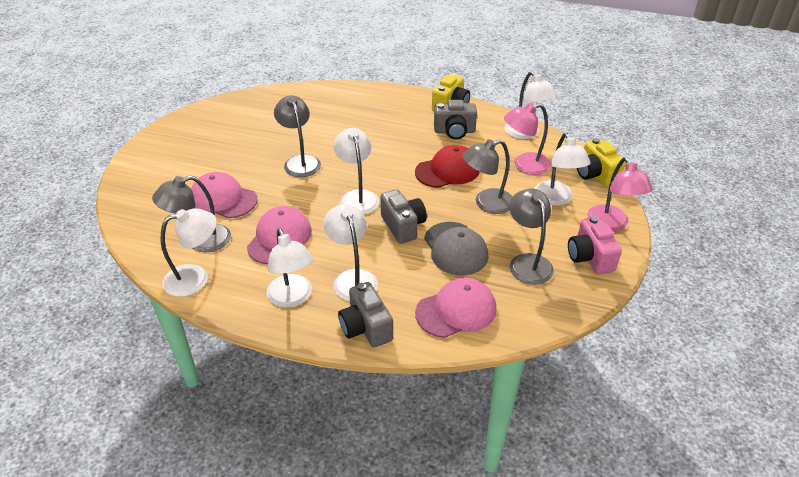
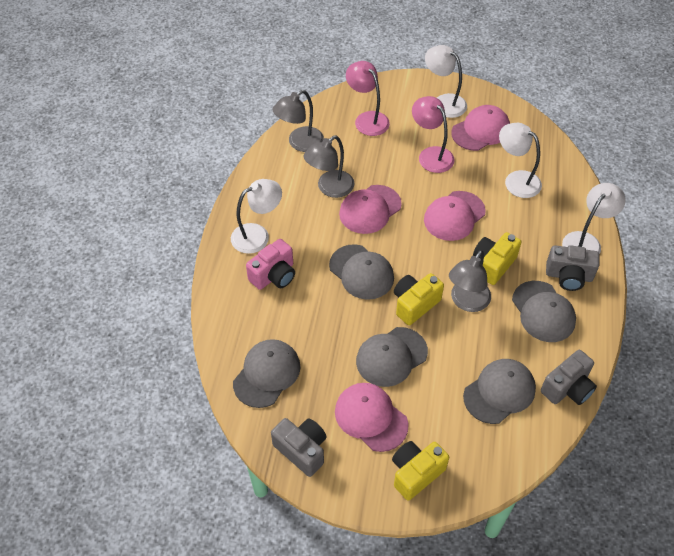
grey cap: 1 -> 5
grey lamp: 4 -> 3
pink cap: 3 -> 4
red cap: 1 -> 0
white lamp: 6 -> 4
yellow camera: 2 -> 3

